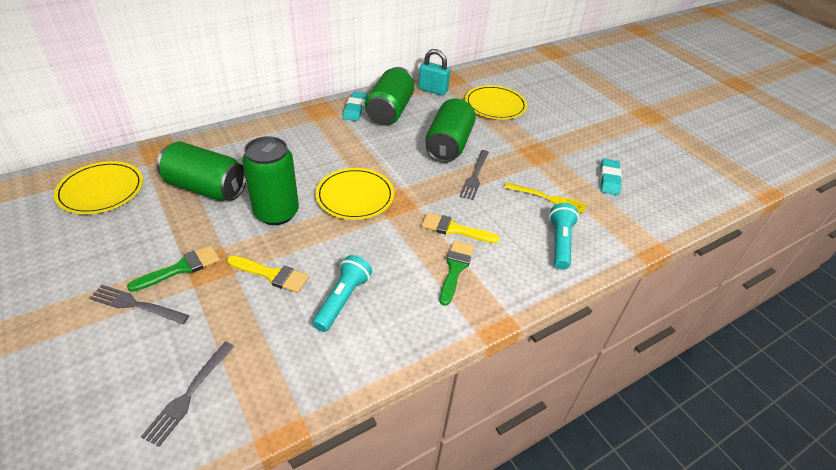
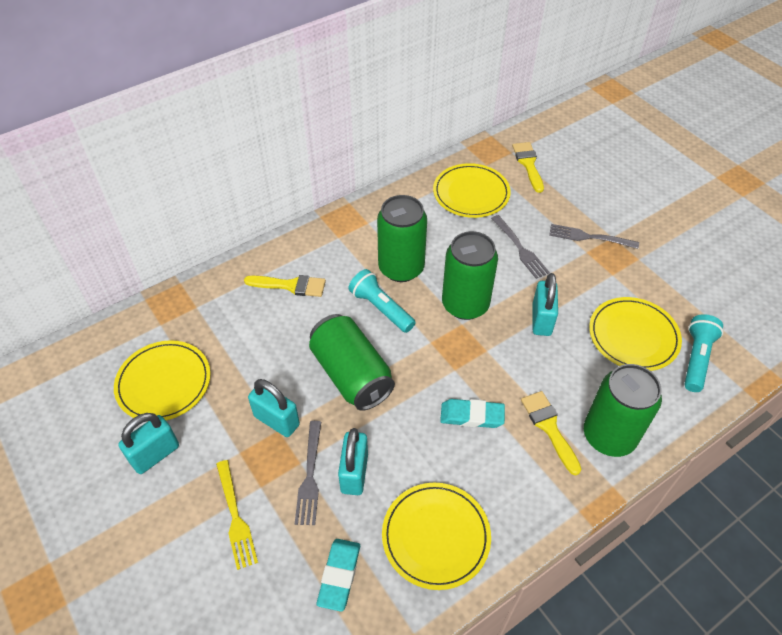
green brush: 2 -> 0
turquoise padlock: 1 -> 4
yellow brush: 2 -> 3
yellow plate: 3 -> 4

